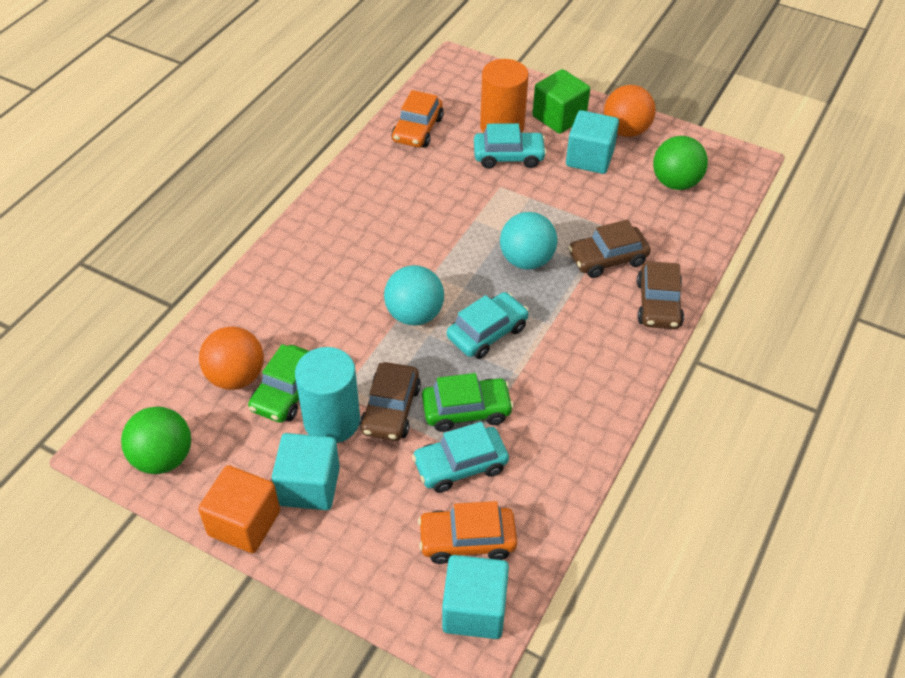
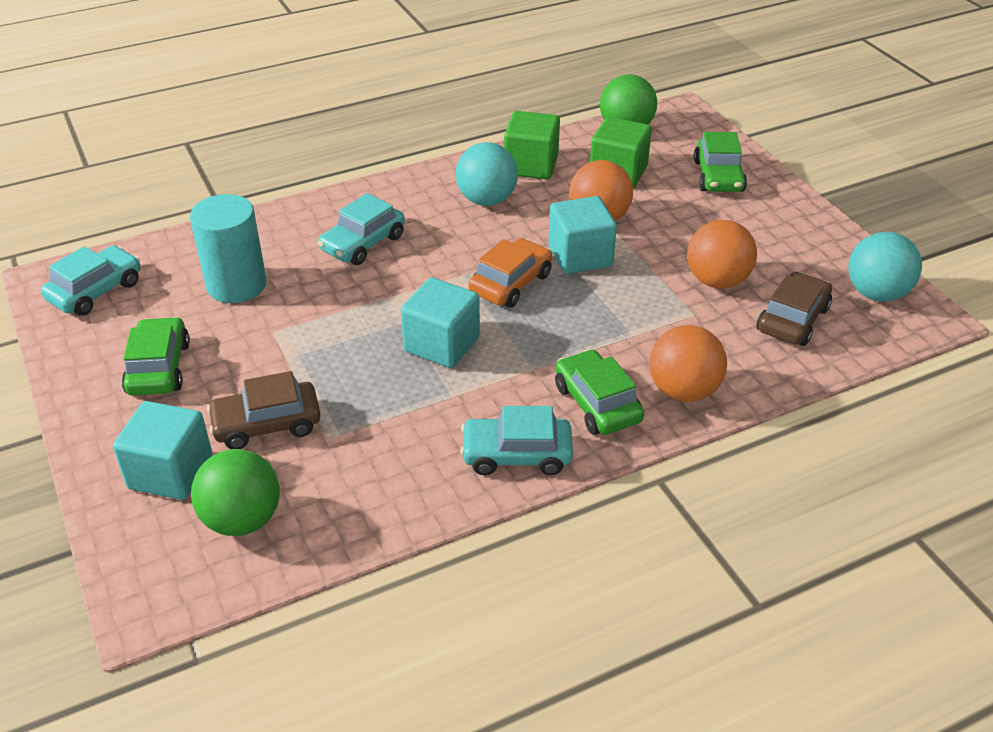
brown car: 3 -> 2
green car: 2 -> 3
green cube: 1 -> 2
orange ball: 2 -> 3
orange car: 2 -> 1
orange cube: 1 -> 0
orange cylinder: 1 -> 0

